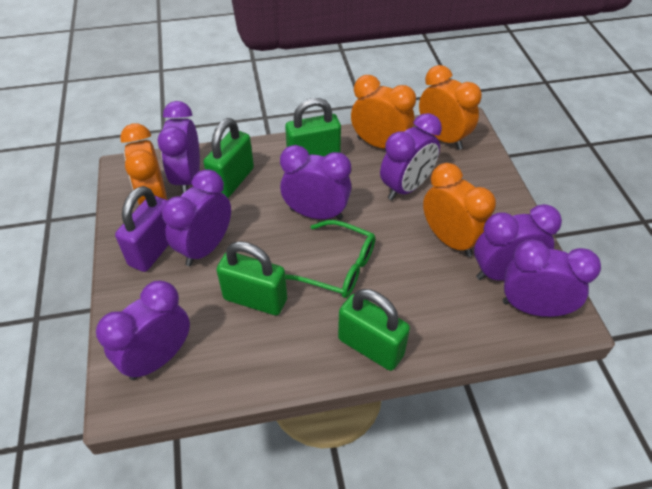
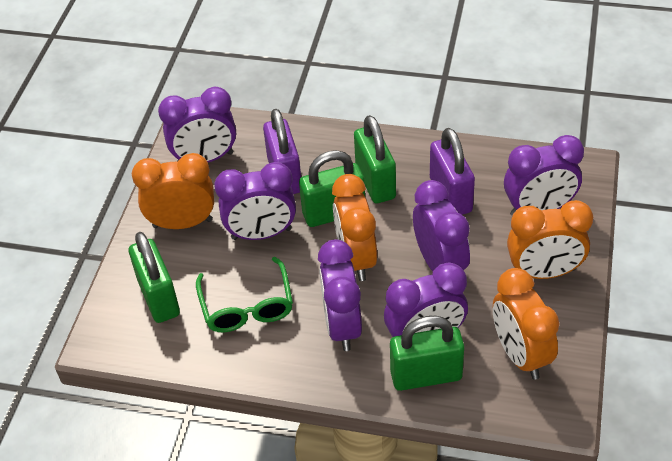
purple clock: 7 -> 6
purple padlock: 1 -> 2

